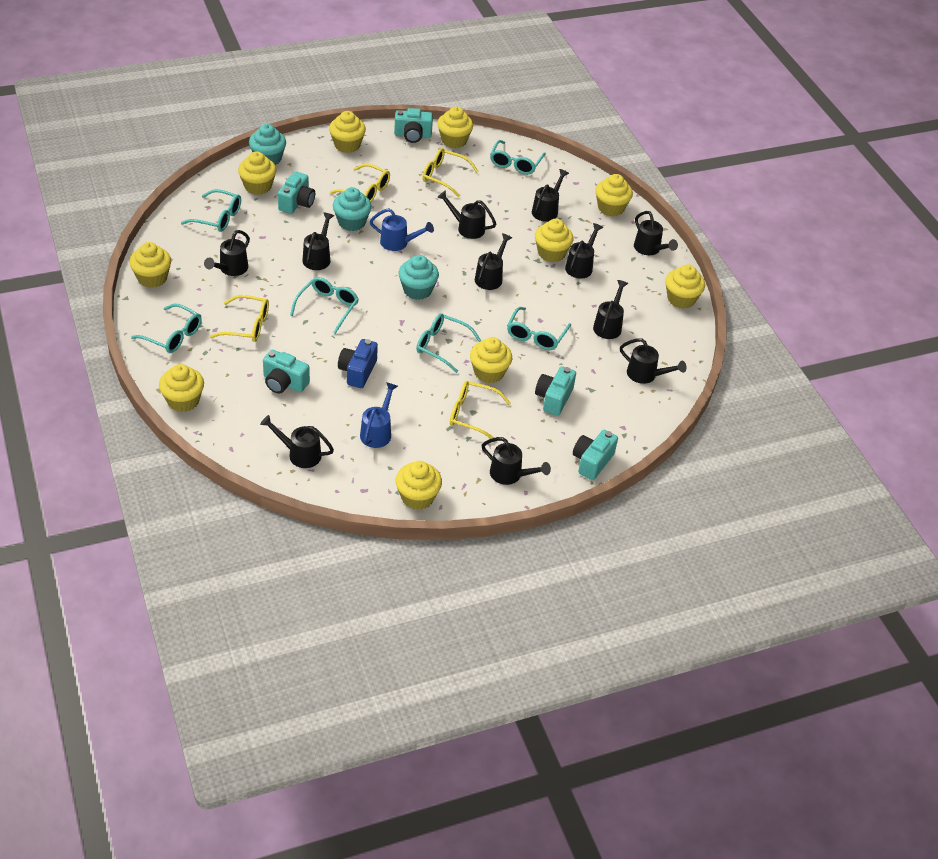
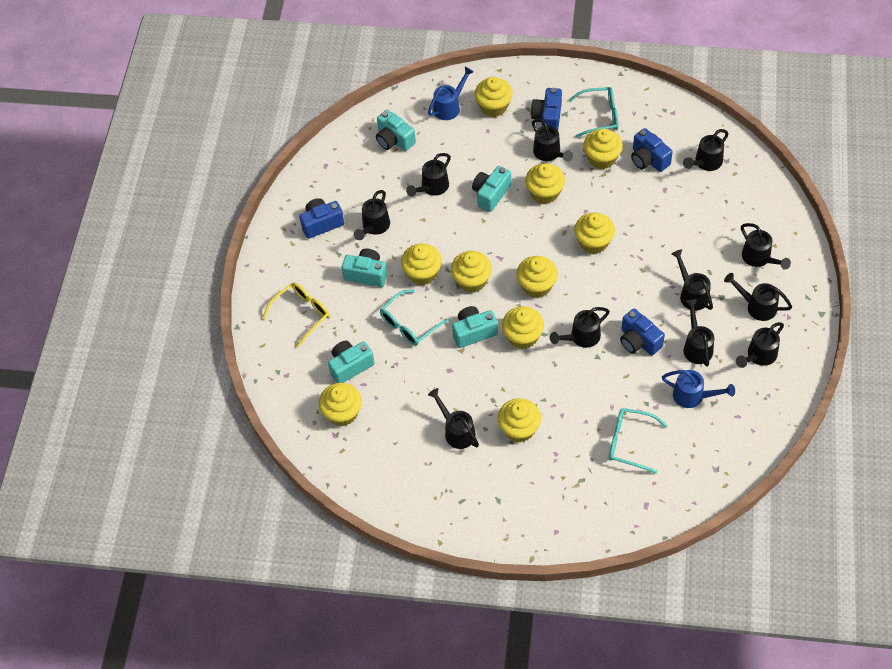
blue camera: 1 -> 4
turquoise cupcake: 3 -> 0
turquoise glasses: 6 -> 3
yellow glasses: 4 -> 1

